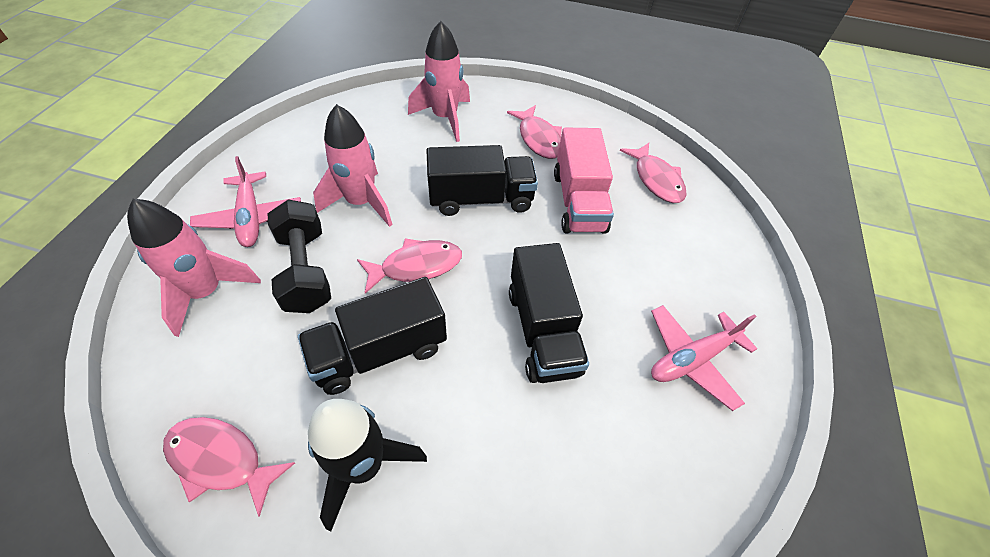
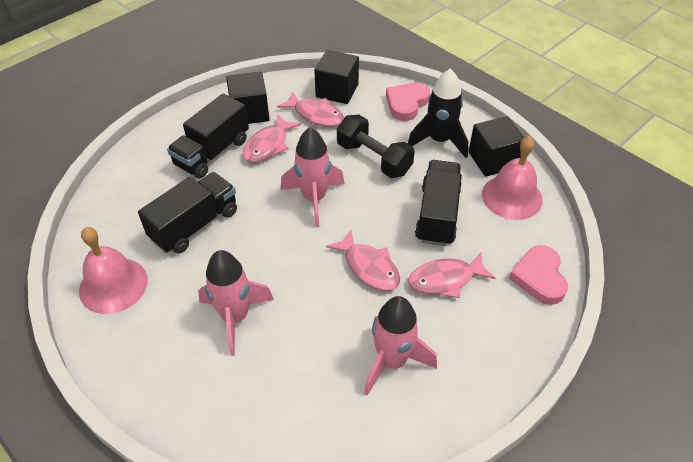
black cube: 0 -> 3
pink bell: 0 -> 2
pink heart: 0 -> 2
pink plane: 2 -> 0
pink truck: 1 -> 0

